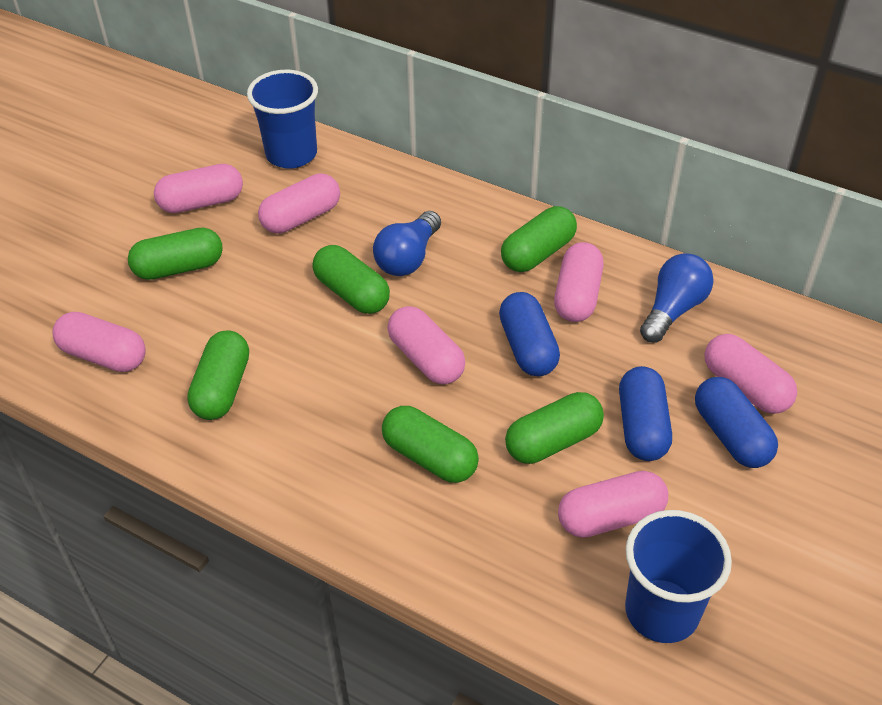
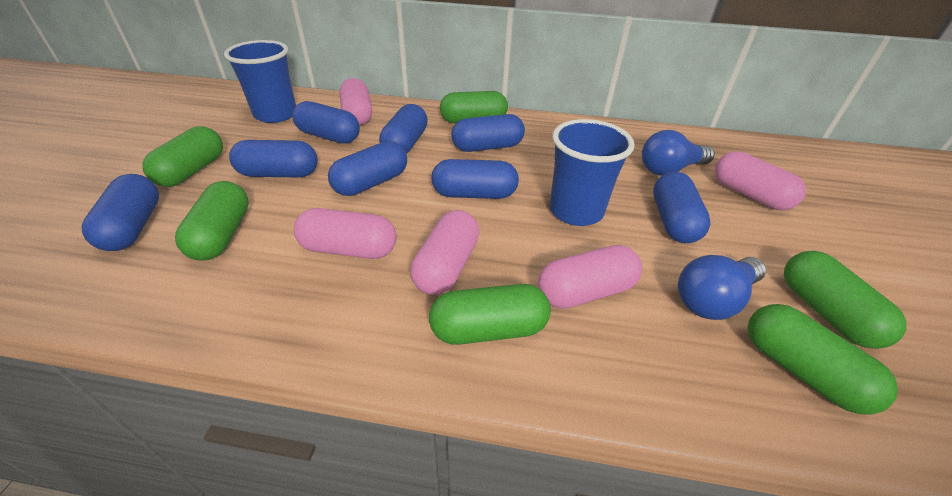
blue capsule: 3 -> 8
pink capsule: 7 -> 5

